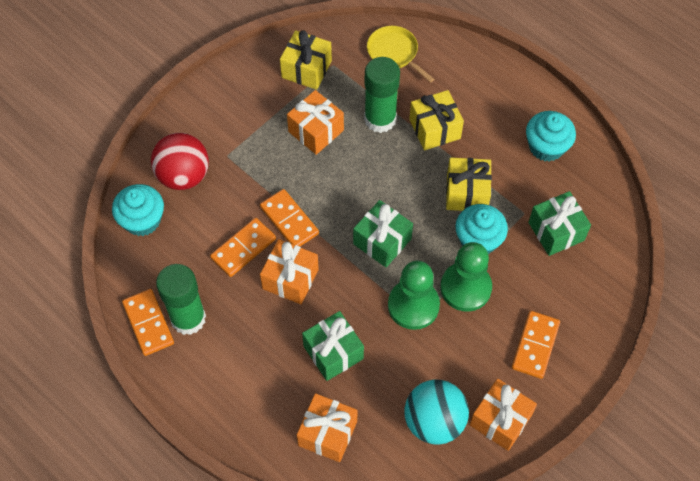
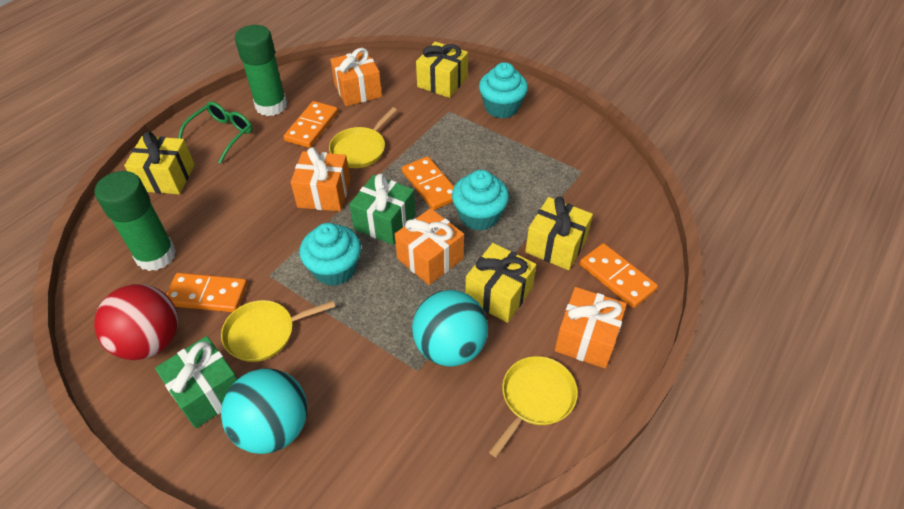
green gift: 3 -> 2
green glasses: 0 -> 1
green pawn: 2 -> 0
turquoise ball: 1 -> 2
yellow gift: 3 -> 4
yellow pan: 1 -> 3

